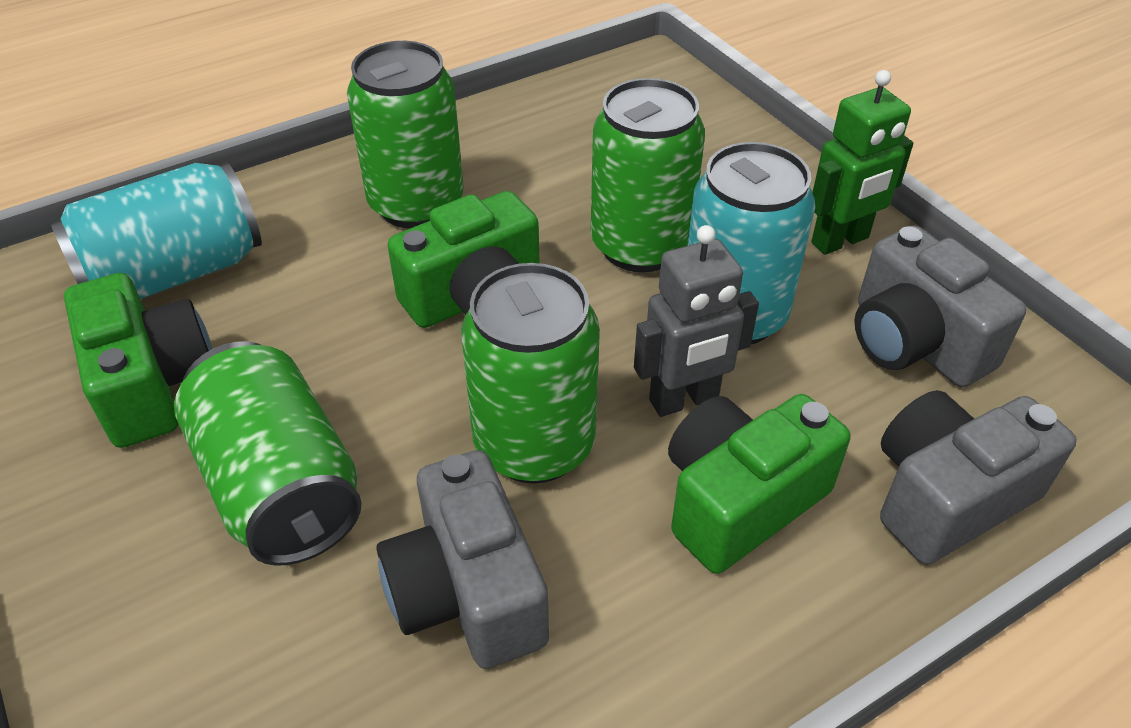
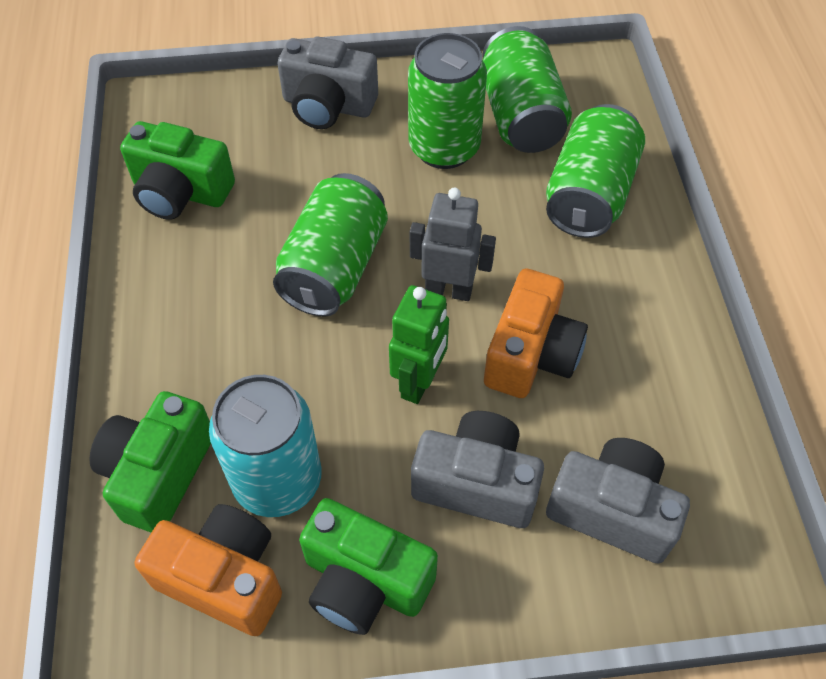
orange camera: 0 -> 2
turquoise can: 2 -> 1

